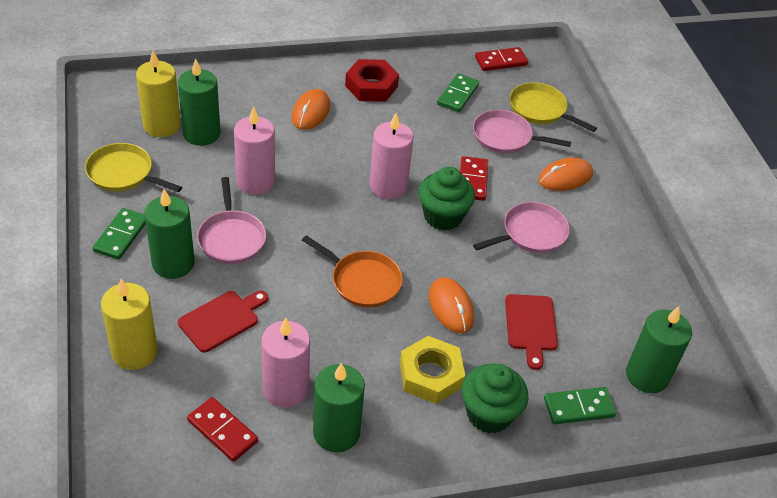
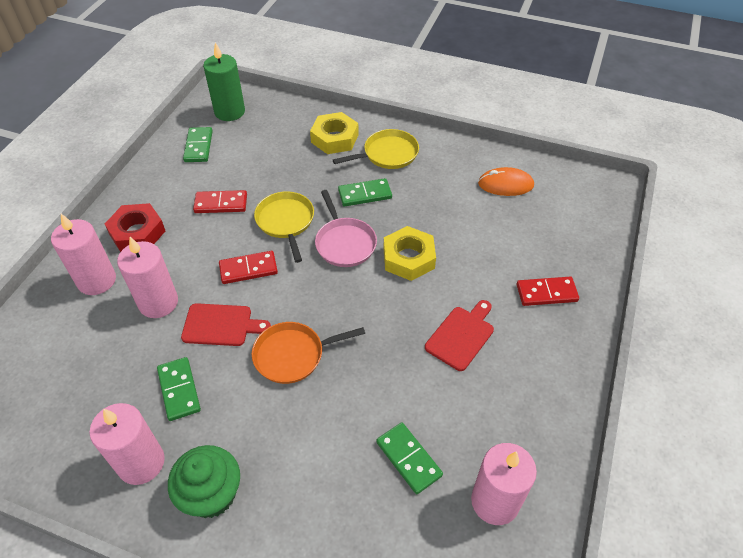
green candle: 4 -> 1
green cupcake: 2 -> 1
green domino: 3 -> 4
orange mouse: 3 -> 1
pink candle: 3 -> 4
pink pan: 3 -> 1
yellow candle: 2 -> 0
yellow nut: 1 -> 2

